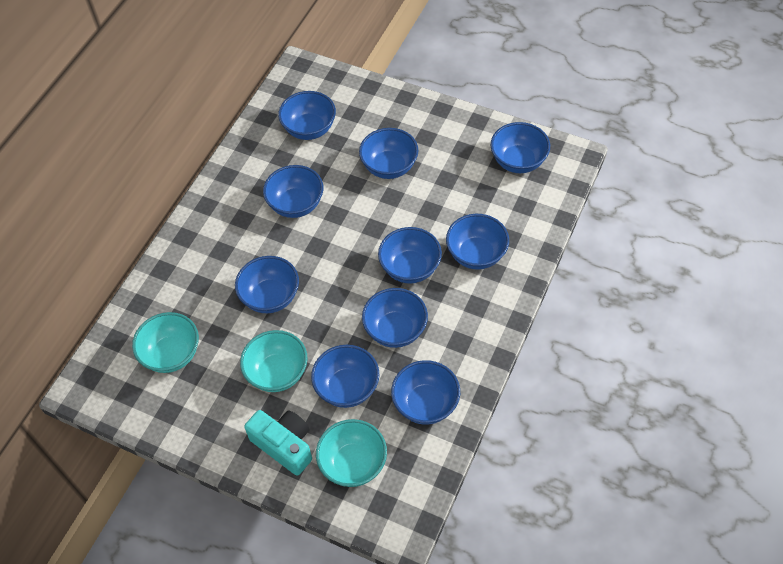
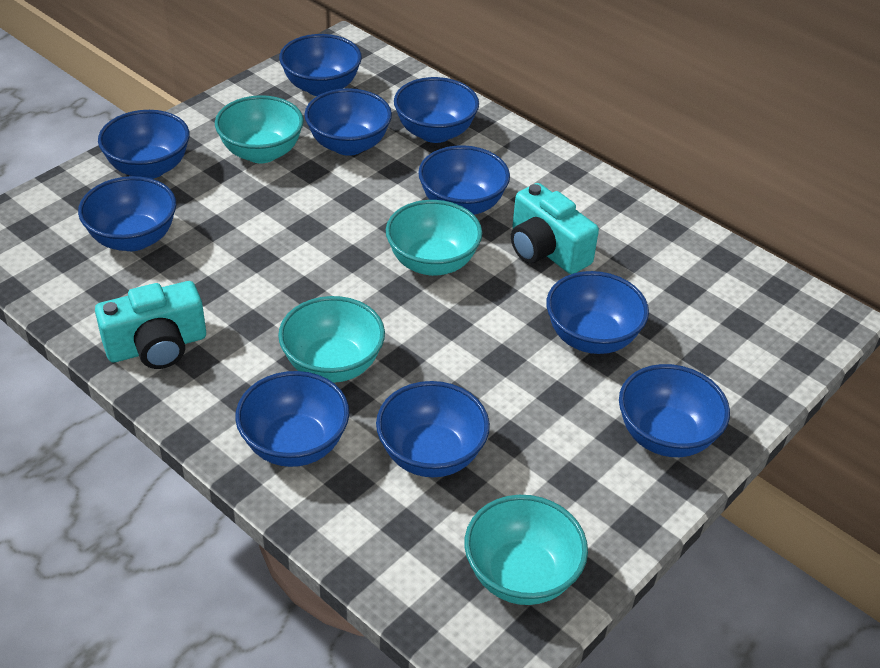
turquoise bowl: 3 -> 4
turquoise camera: 1 -> 2

